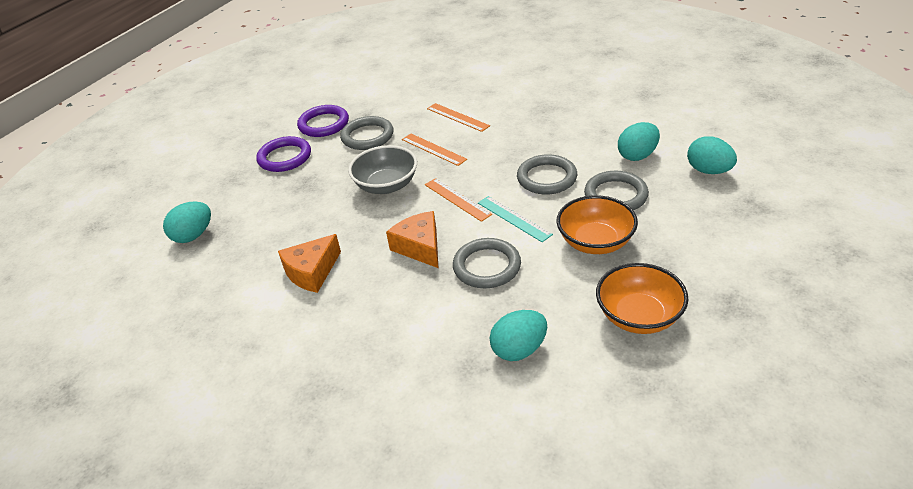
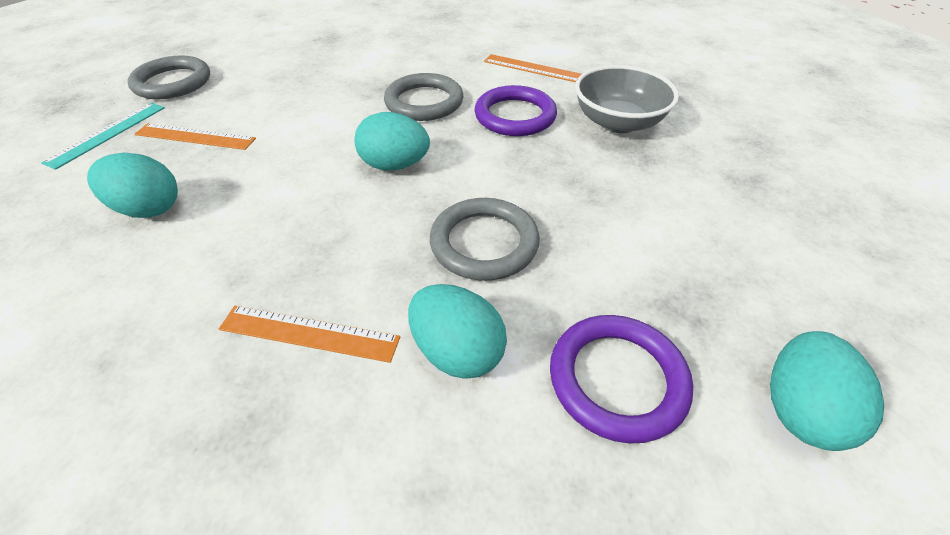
grey ring: 4 -> 3
orange bowl: 2 -> 0
orange cheese: 2 -> 0

